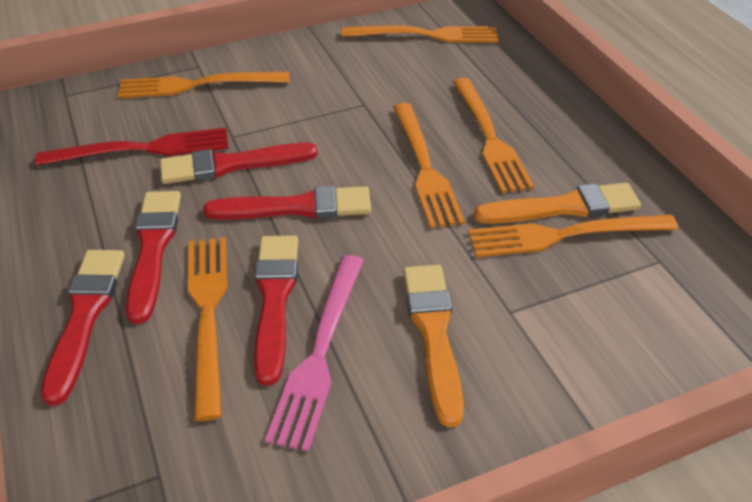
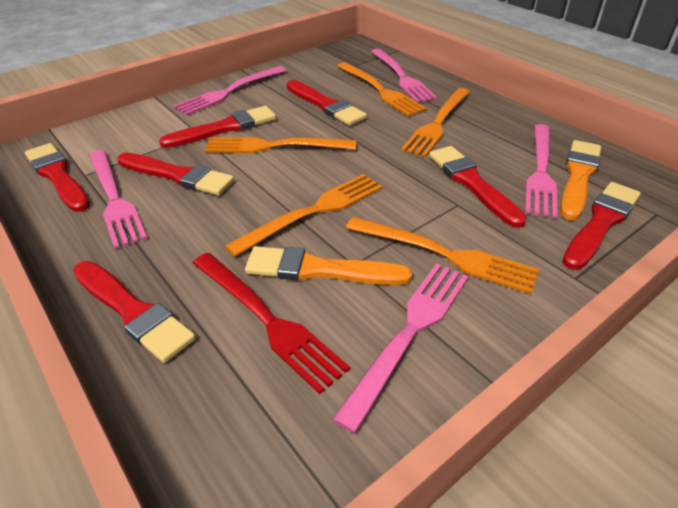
orange fork: 6 -> 5
pink fork: 1 -> 5
red brush: 5 -> 7

